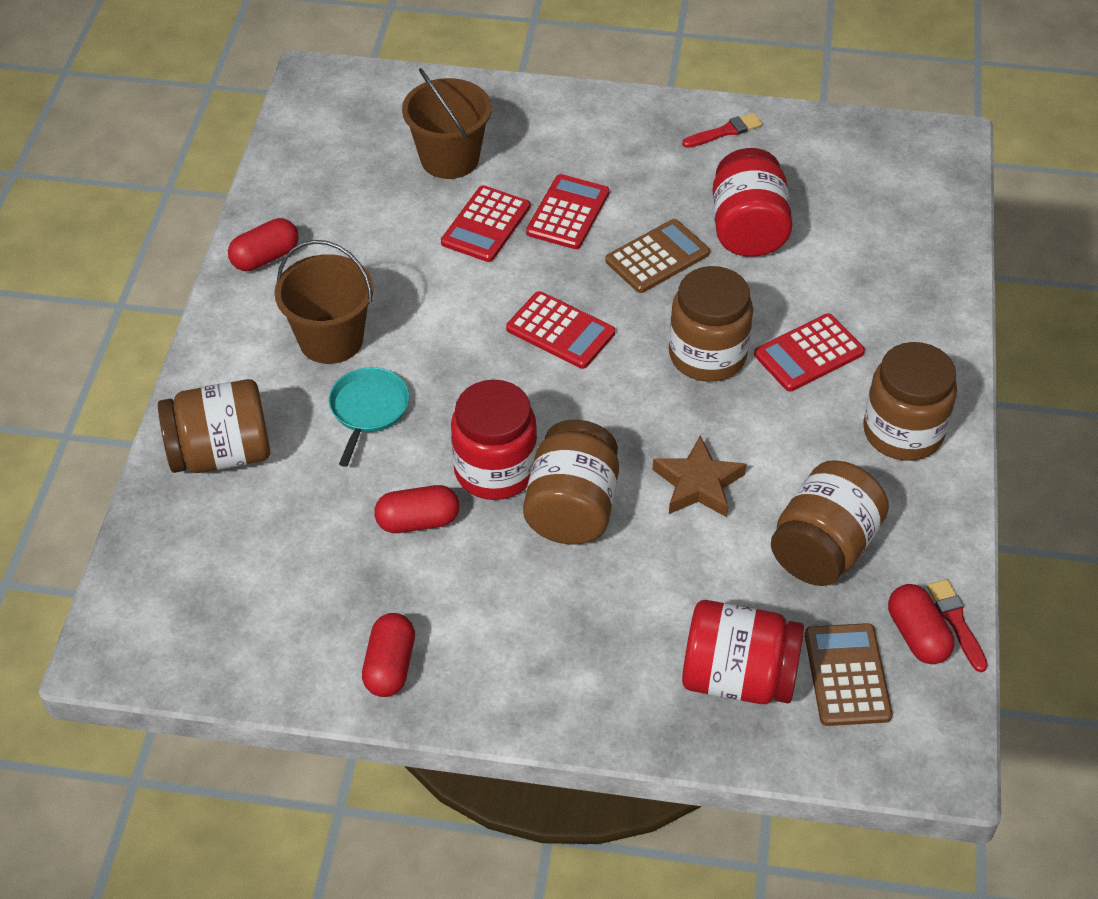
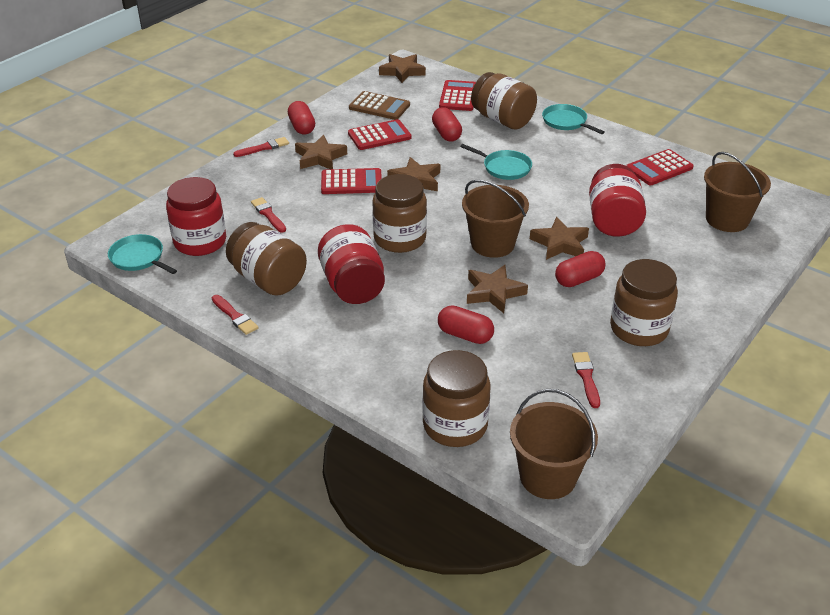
brown bucket: 2 -> 3
brown calculator: 2 -> 1
brown star: 1 -> 5
red brush: 2 -> 4
turquoise pan: 1 -> 3

